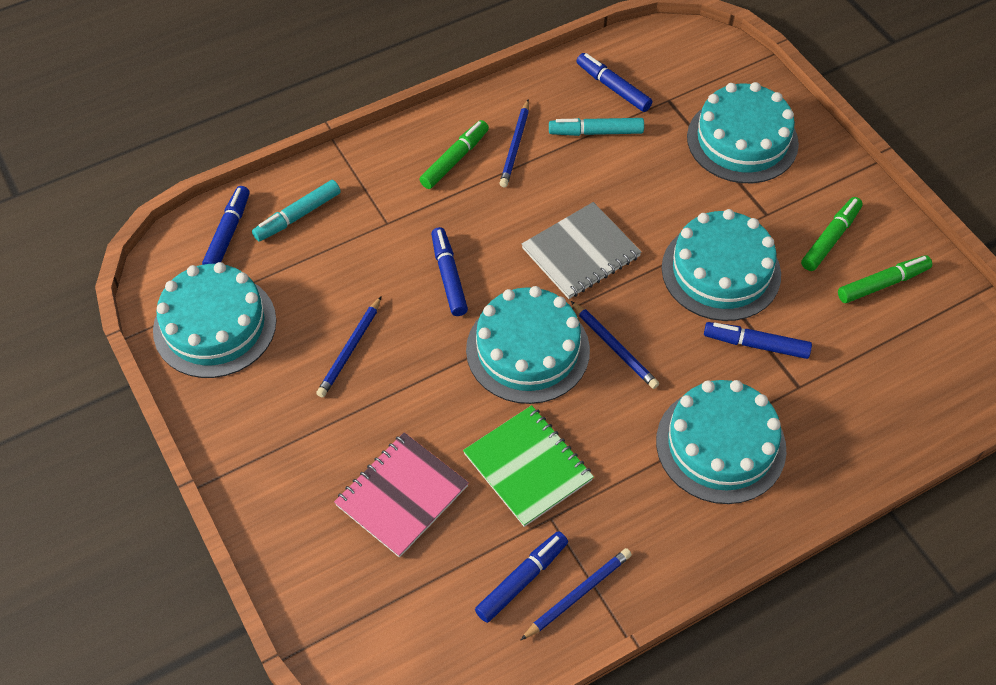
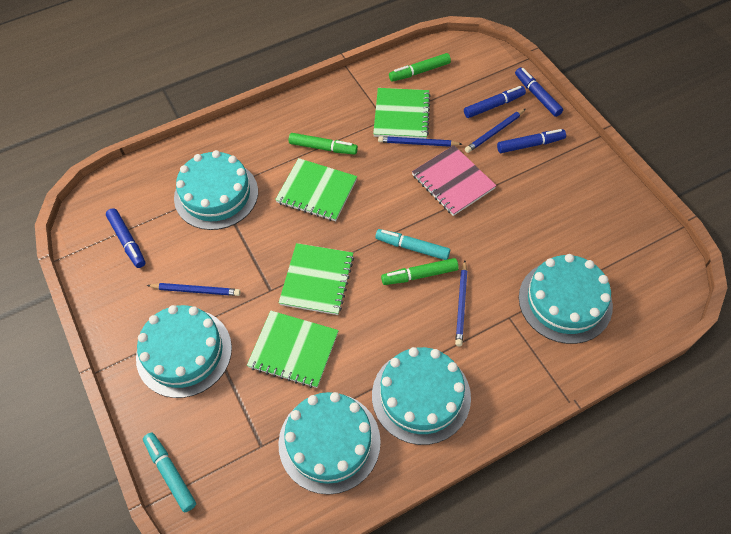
blue marker: 5 -> 4
green notebook: 1 -> 4
grey notebook: 1 -> 0

